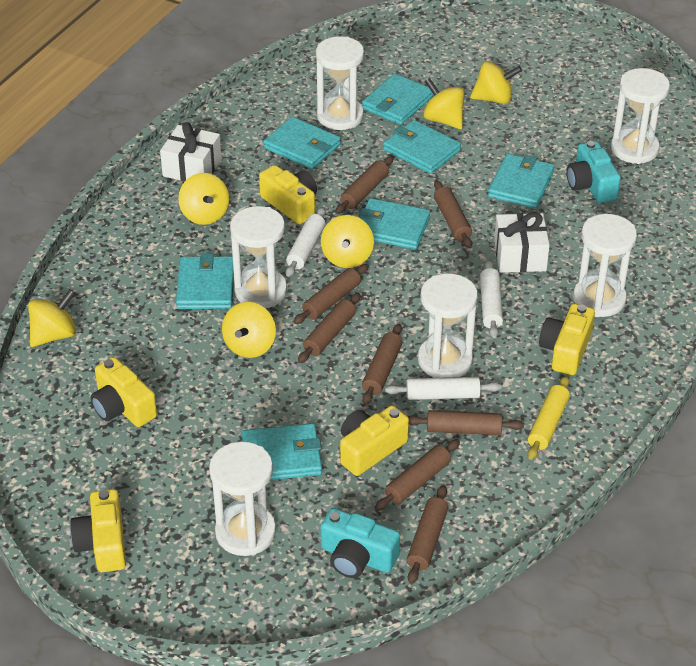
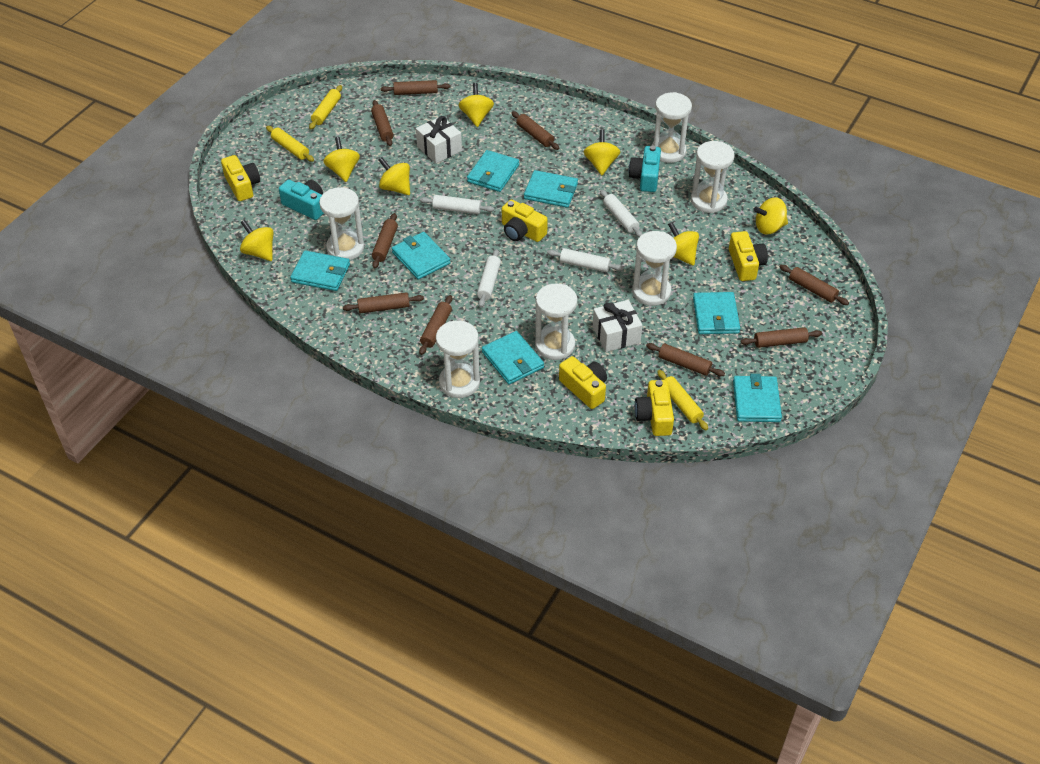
brown rolling pin: 8 -> 9
white rolling pin: 3 -> 4
yellow rolling pin: 1 -> 3
yellow spinning top: 6 -> 7

